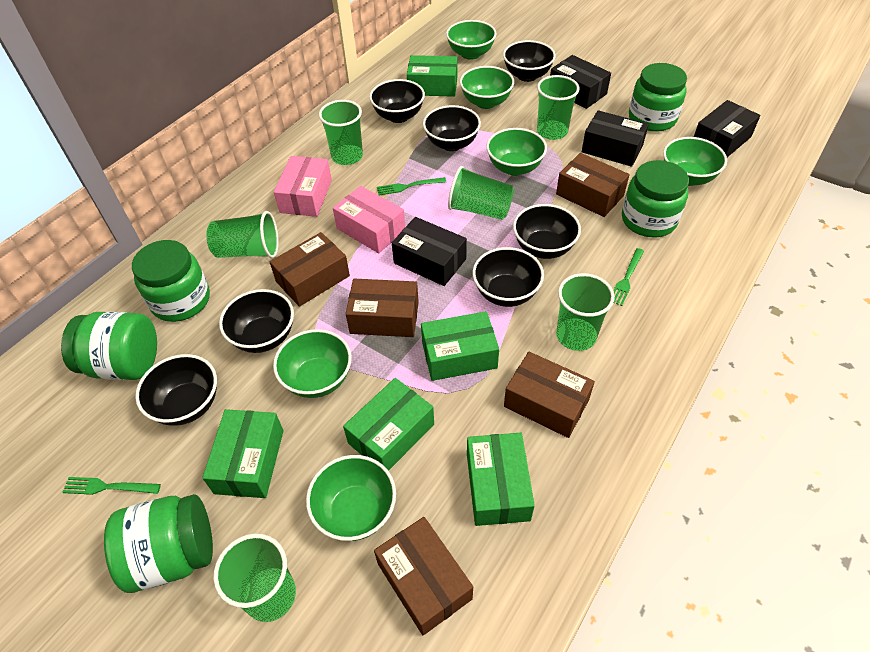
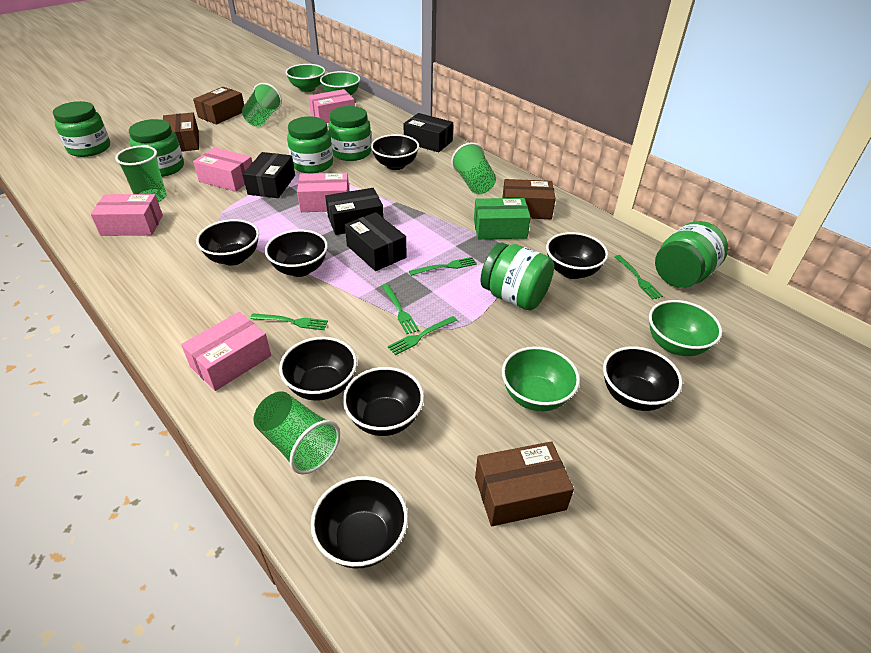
black bowl: 7 -> 8
brown box: 5 -> 4
green bowl: 6 -> 4
green box: 5 -> 1
green cup: 6 -> 4
green fork: 3 -> 5
green jar: 5 -> 6
pink box: 2 -> 5

